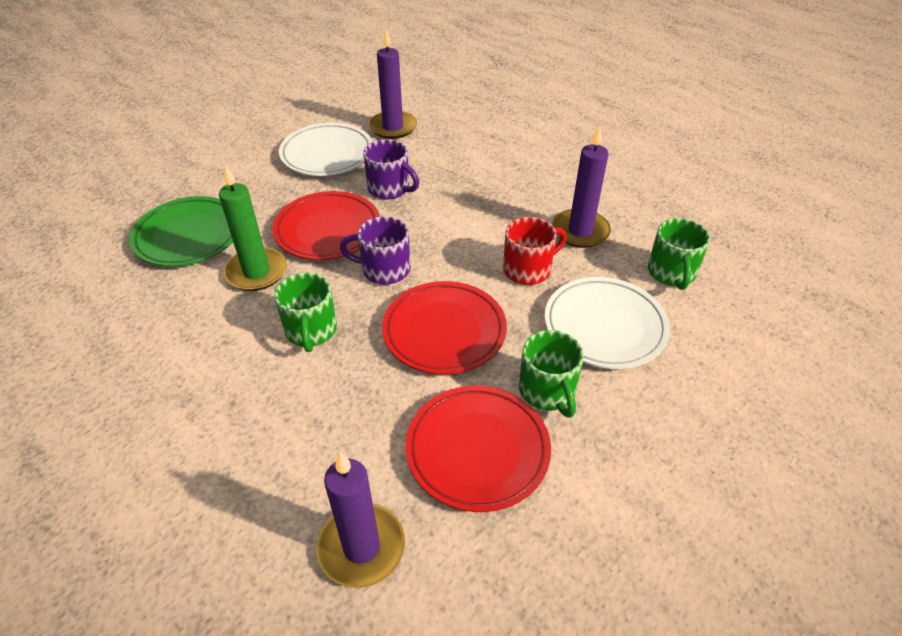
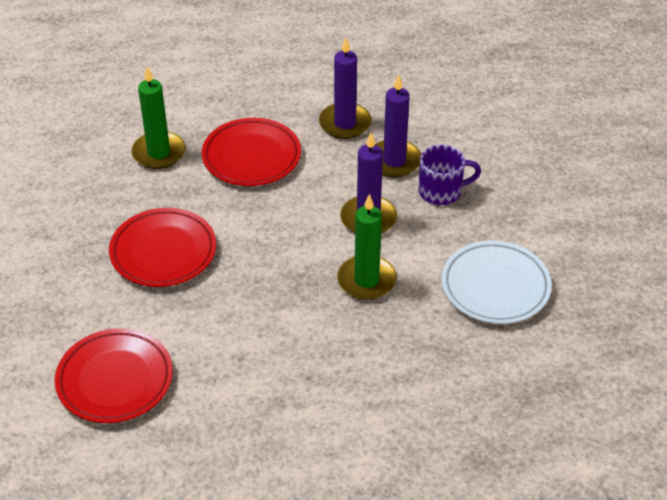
green candle: 1 -> 2
green mug: 3 -> 0
green plate: 1 -> 0
purple mug: 2 -> 1
red mug: 1 -> 0
white plate: 2 -> 1

